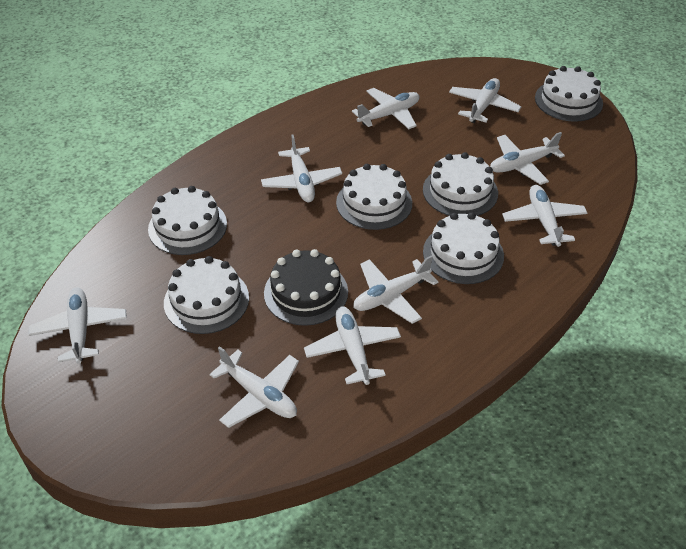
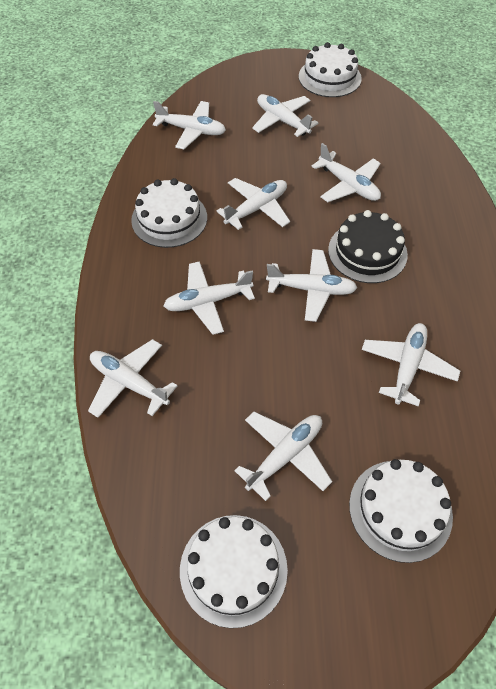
white cake: 6 -> 4

